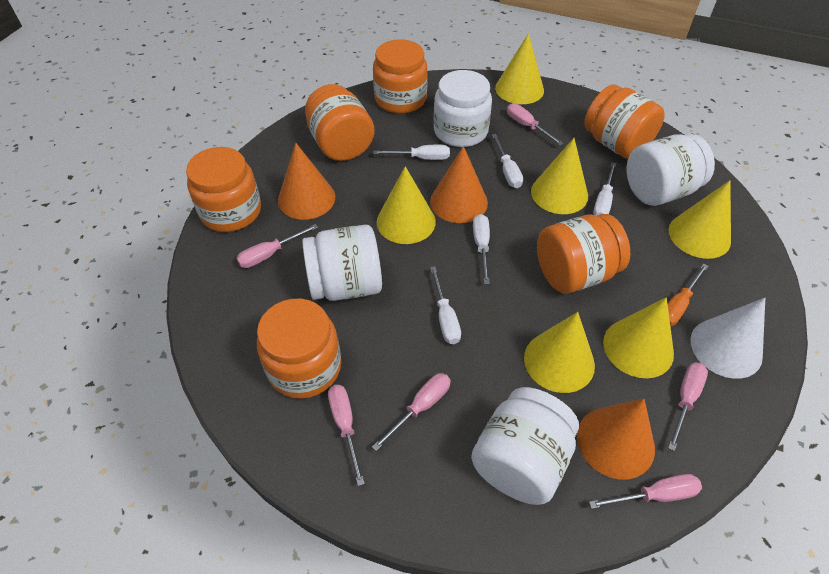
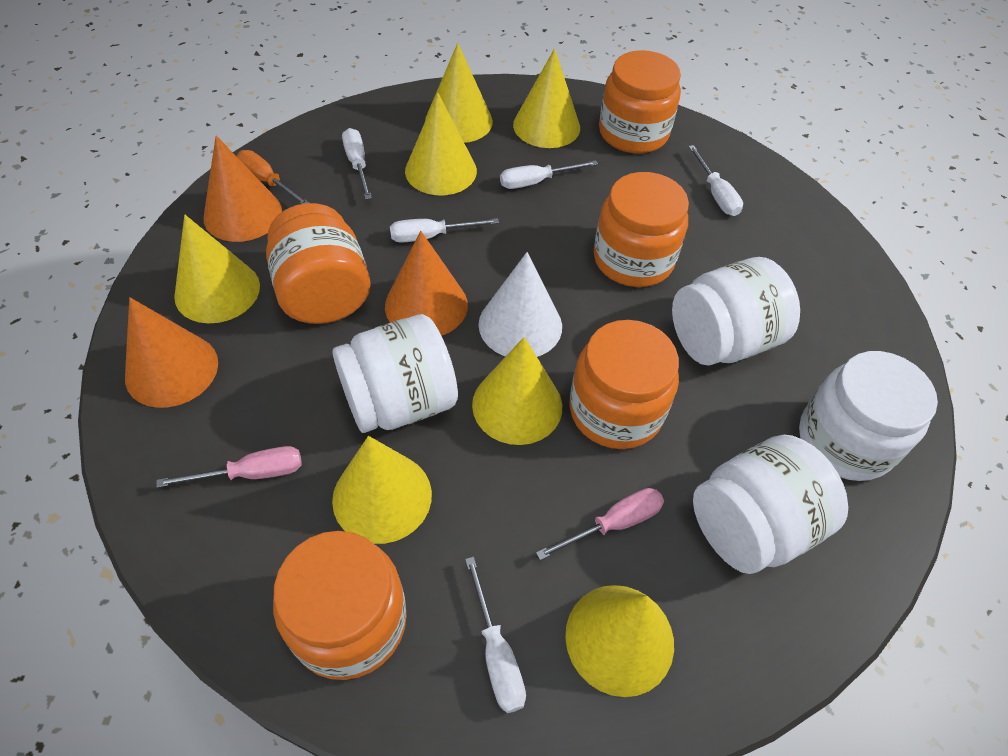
orange jar: 6 -> 5
pink screwdriver: 6 -> 2
yellow cone: 6 -> 7

